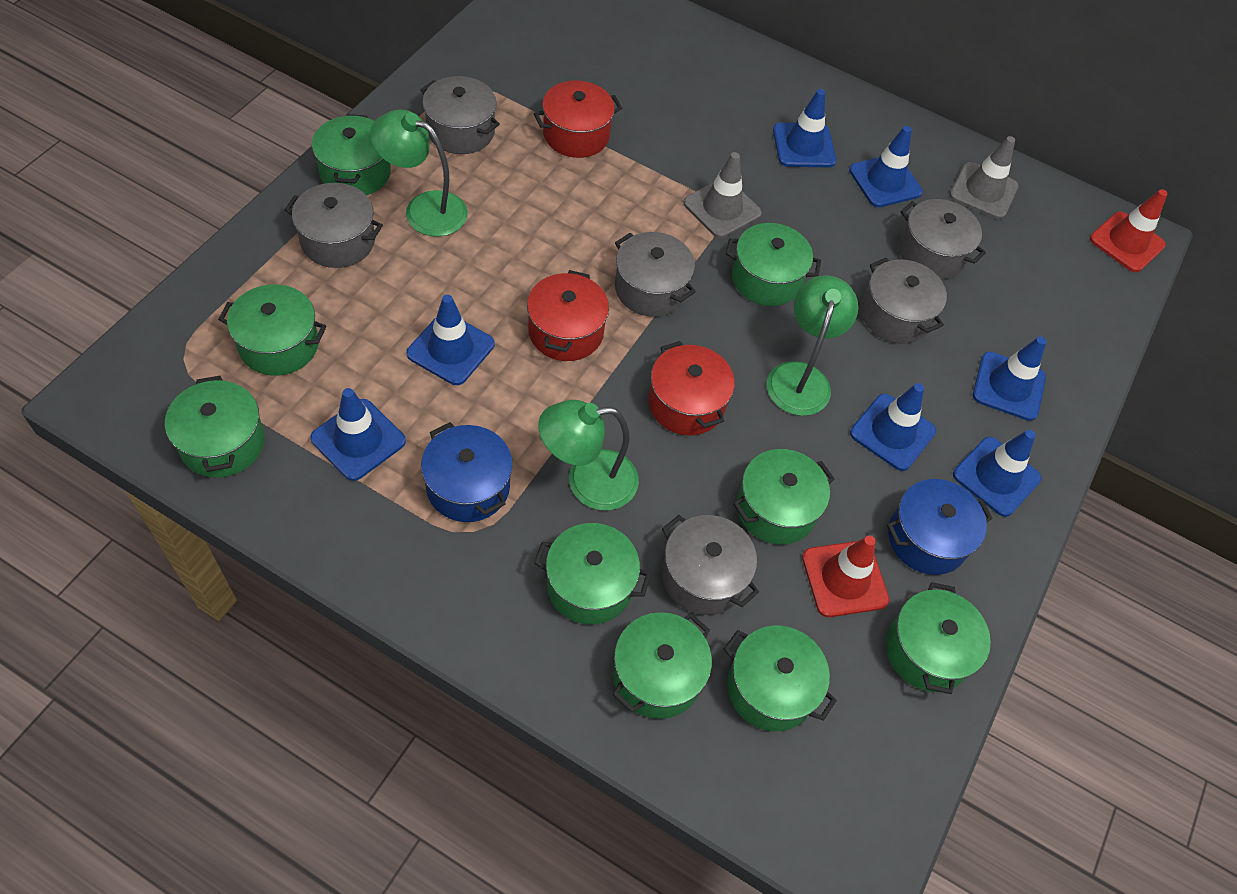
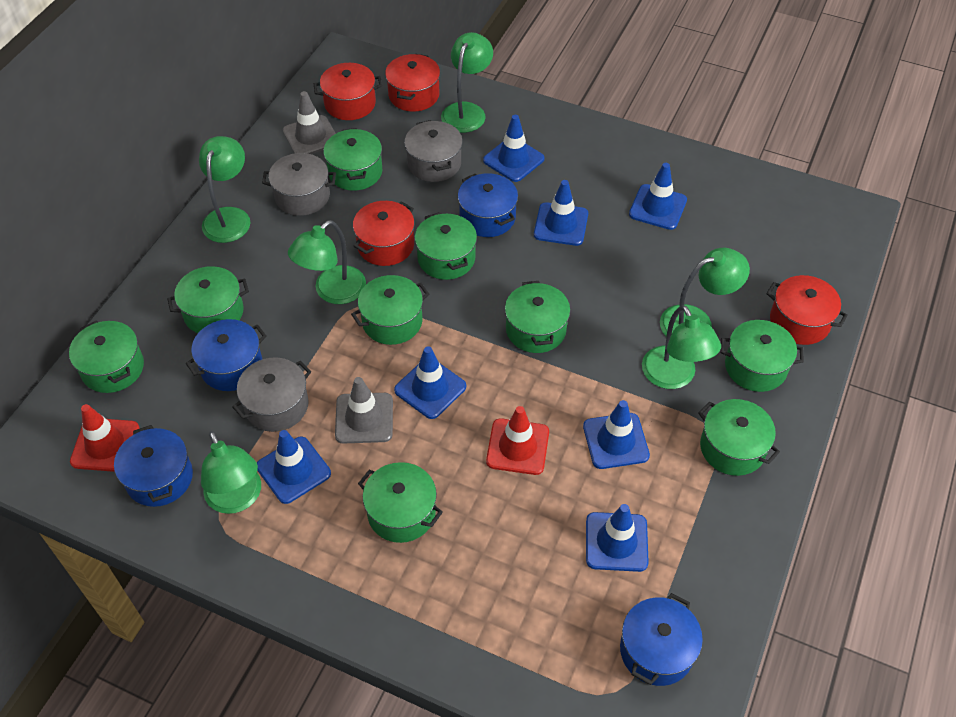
blue pot: 2 -> 4
green lamp: 3 -> 6
grey pot: 6 -> 3
red pot: 3 -> 4

